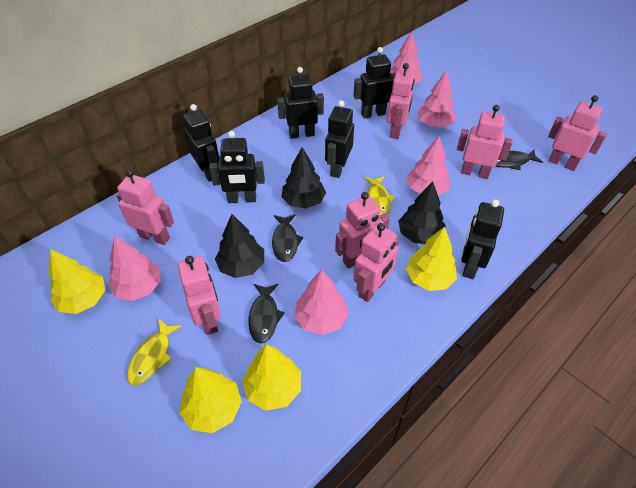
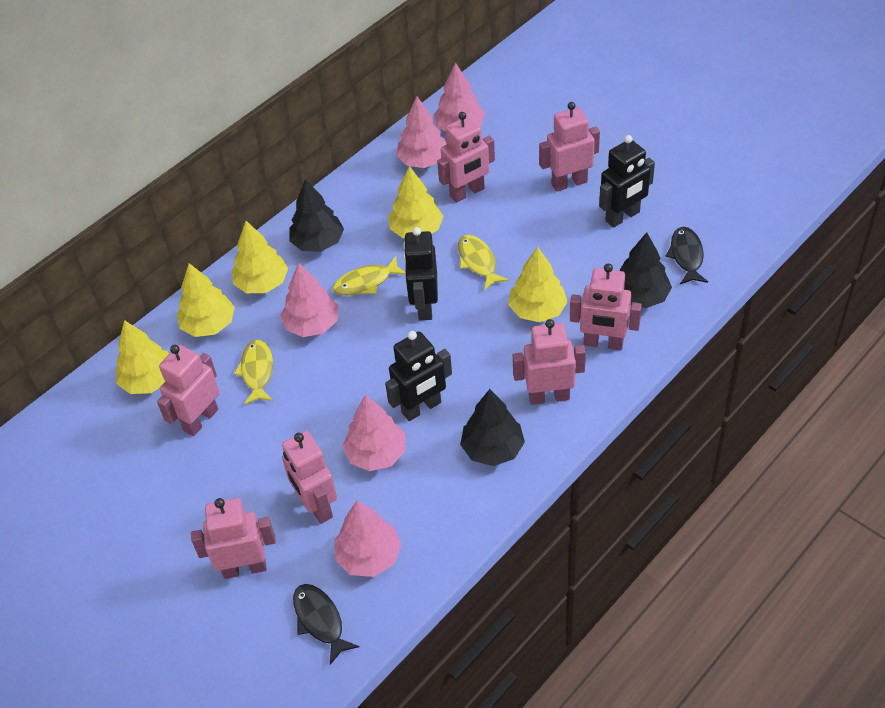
black fish: 3 -> 2
black robot: 6 -> 3
yellow fish: 2 -> 3
yellow tree: 4 -> 5

